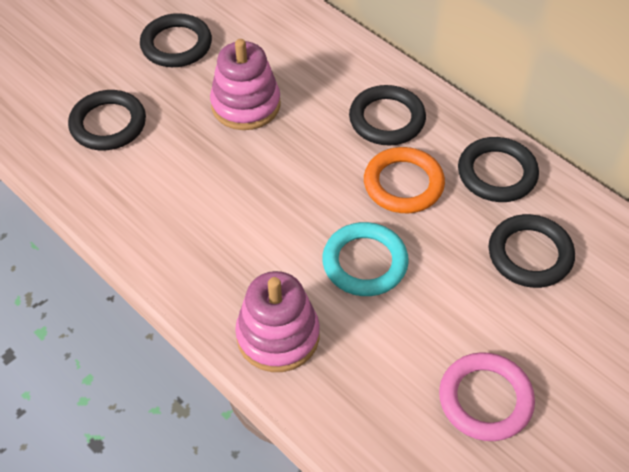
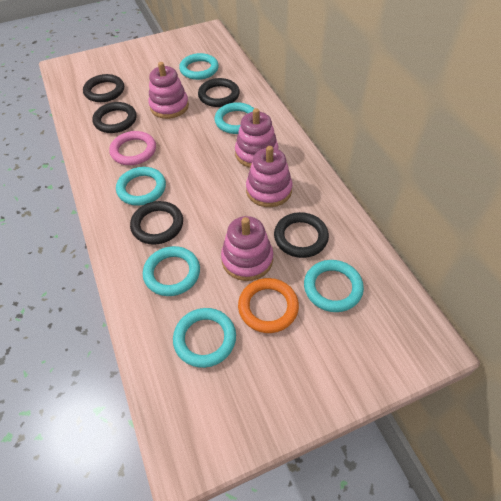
pink stacking toy: 2 -> 4
turquoise ring: 1 -> 6

